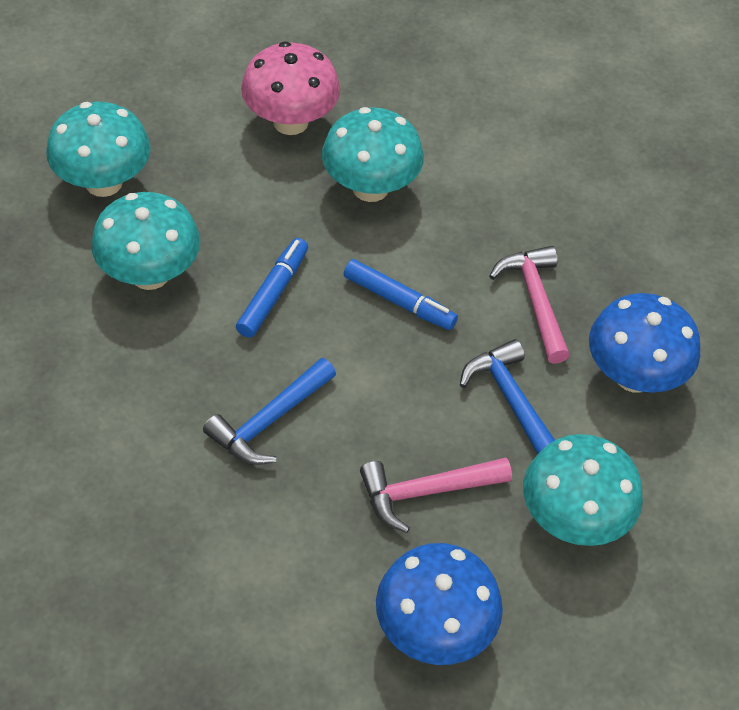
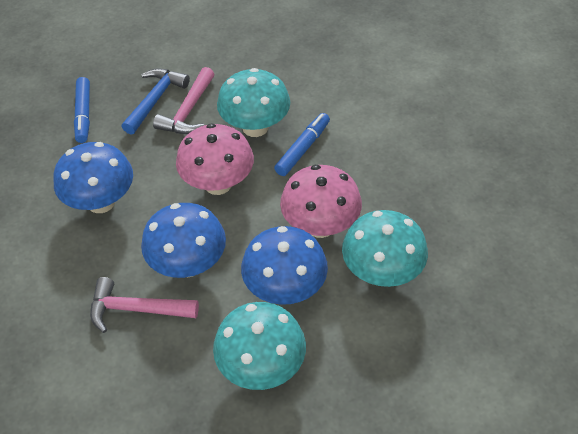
blue hammer: 2 -> 1
blue mushroom: 2 -> 3
pink mushroom: 1 -> 2
turquoise mushroom: 4 -> 3

